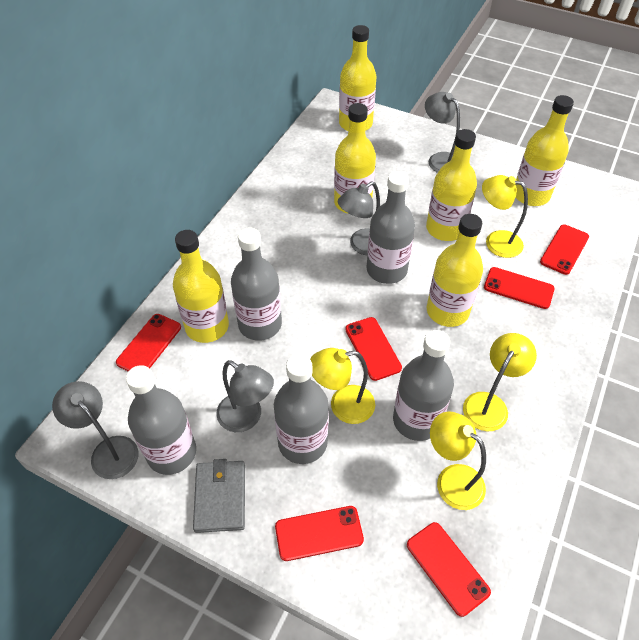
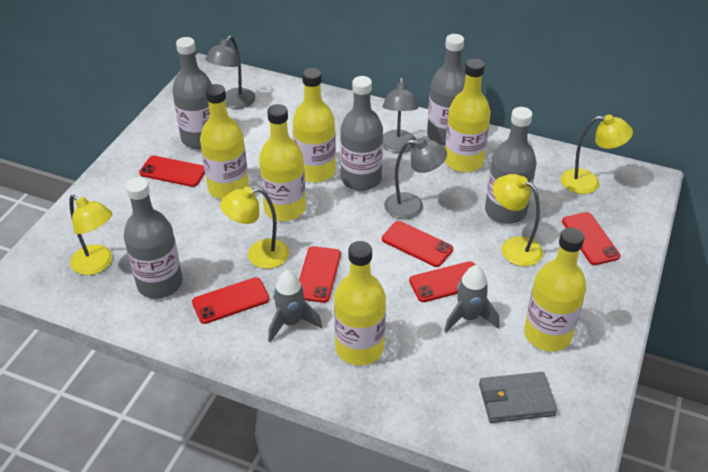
grey lamp: 4 -> 3
grey rocket: 0 -> 2

